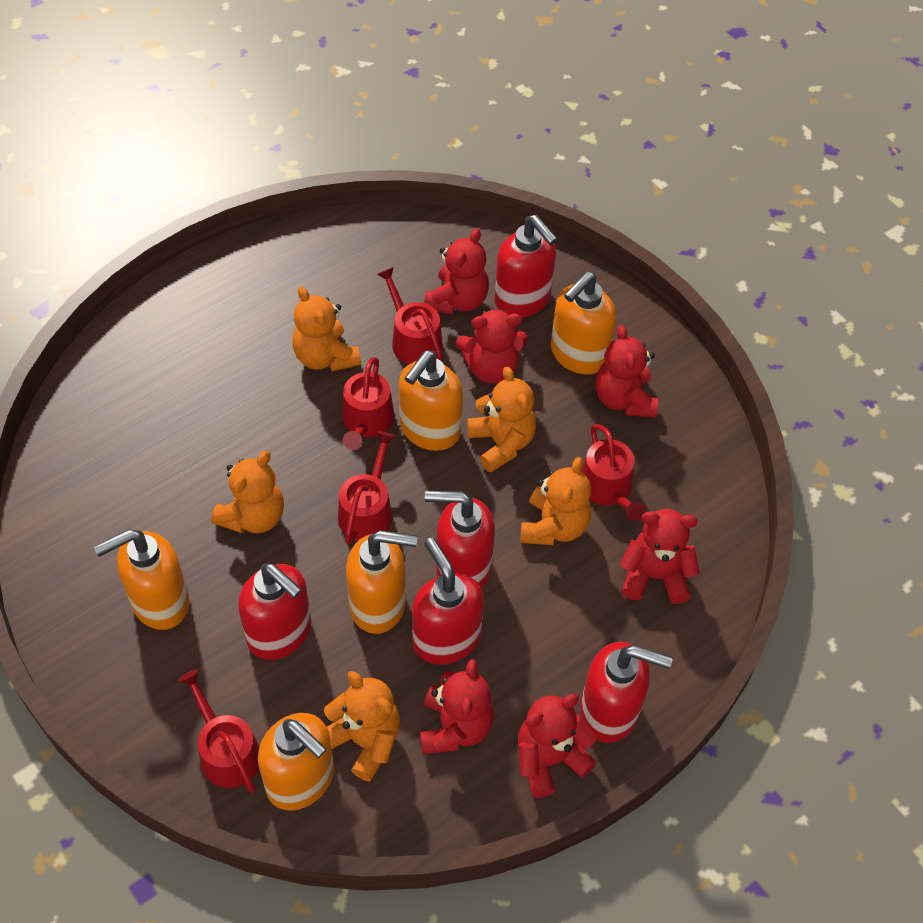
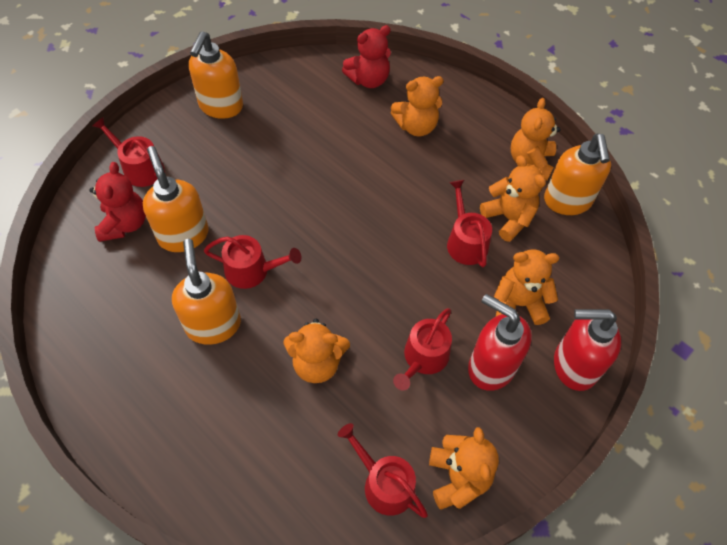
orange soap dispenser: 5 -> 4
orange teddy bear: 5 -> 6
red soap dispenser: 5 -> 2
red teddy bear: 6 -> 2

